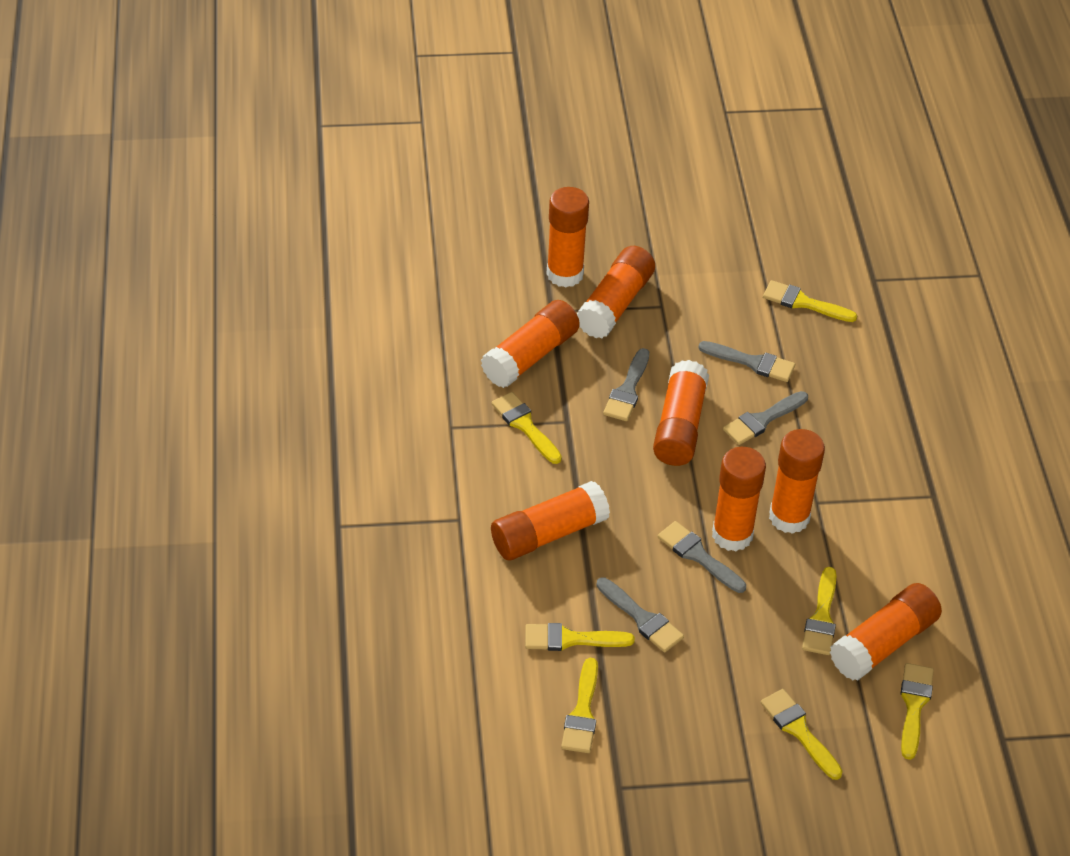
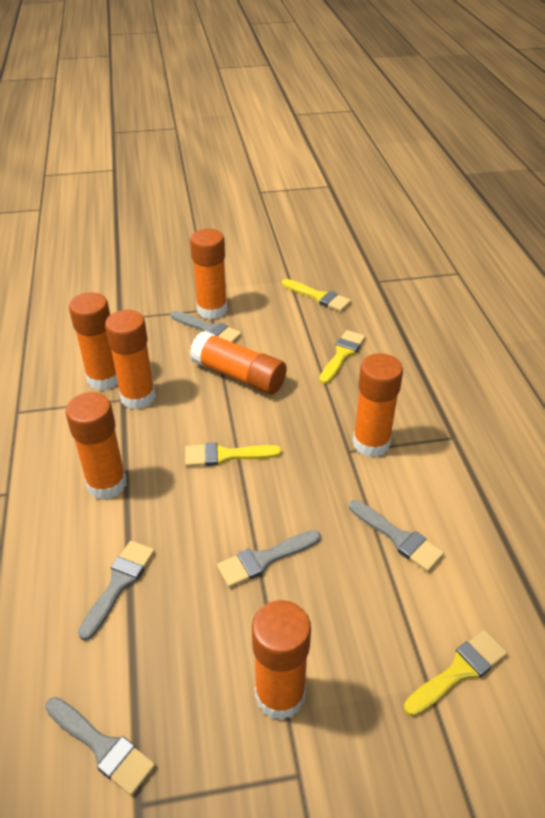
orange glue stick: 8 -> 7
yellow brush: 7 -> 4

